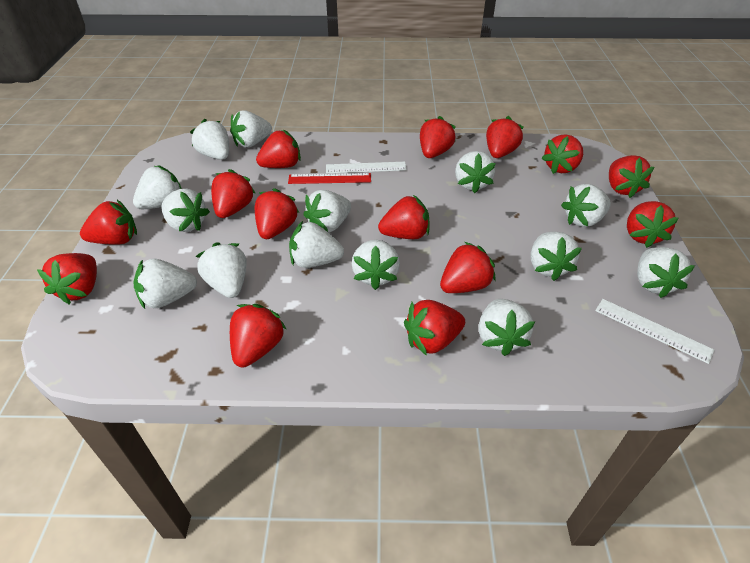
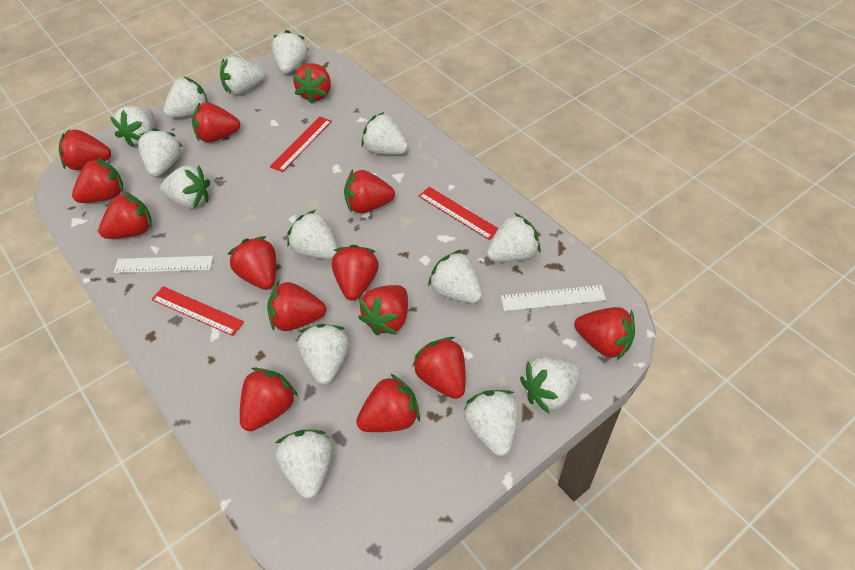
red ruler: 1 -> 3

